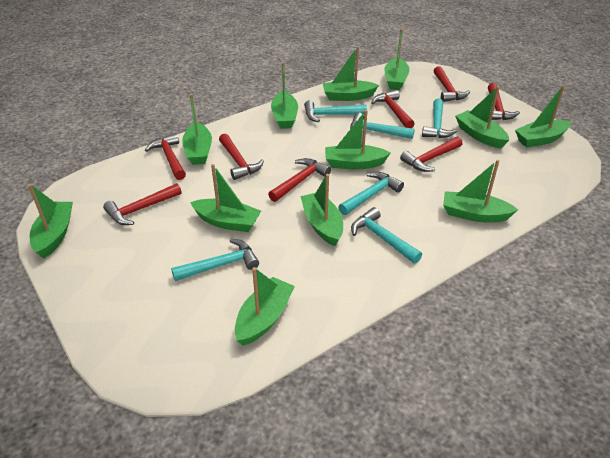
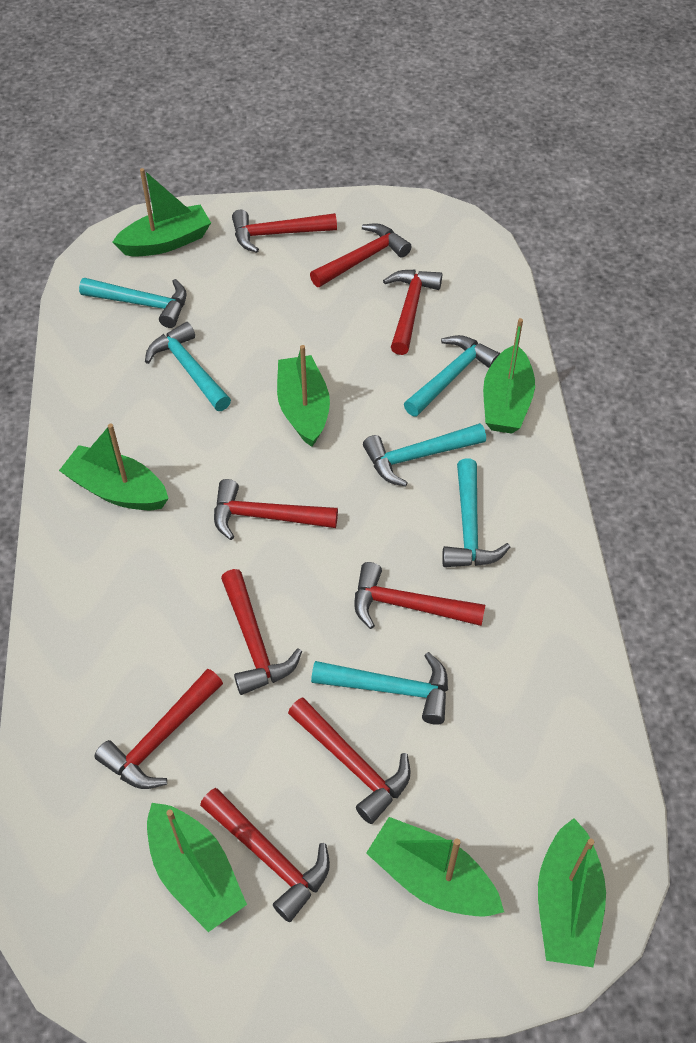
green boat: 12 -> 7
red hammer: 8 -> 9

